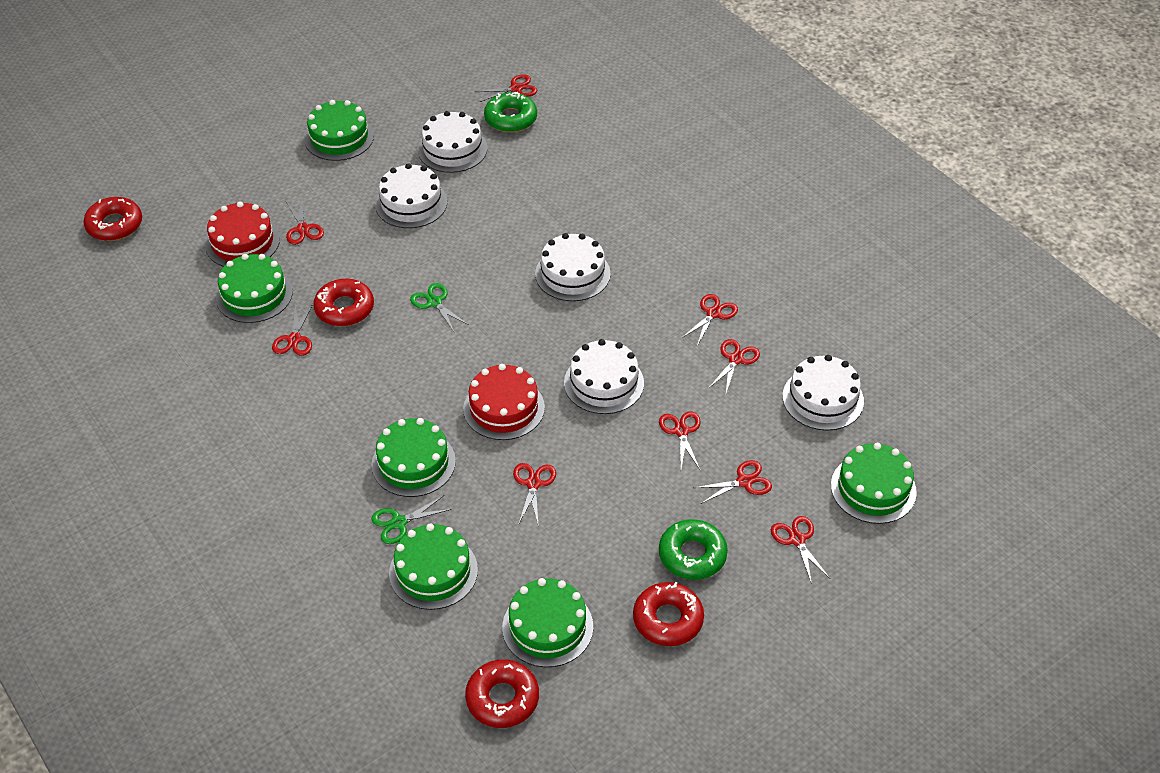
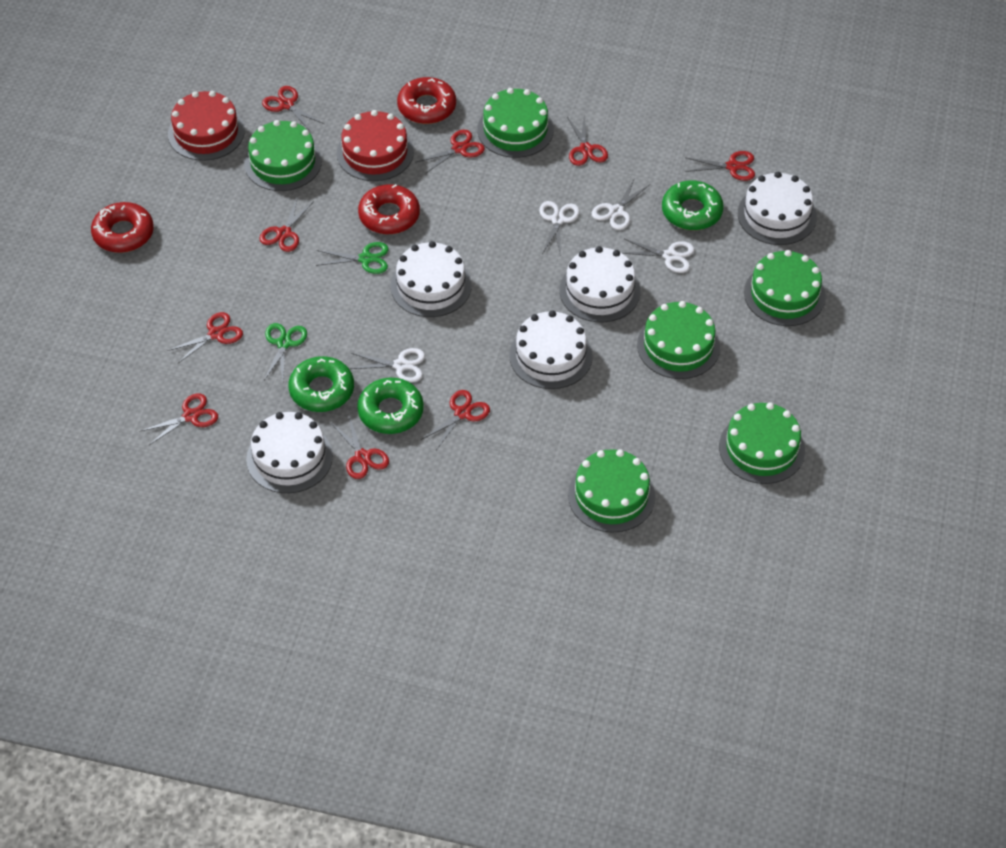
green donut: 2 -> 3
red donut: 4 -> 3
white scissors: 0 -> 4

